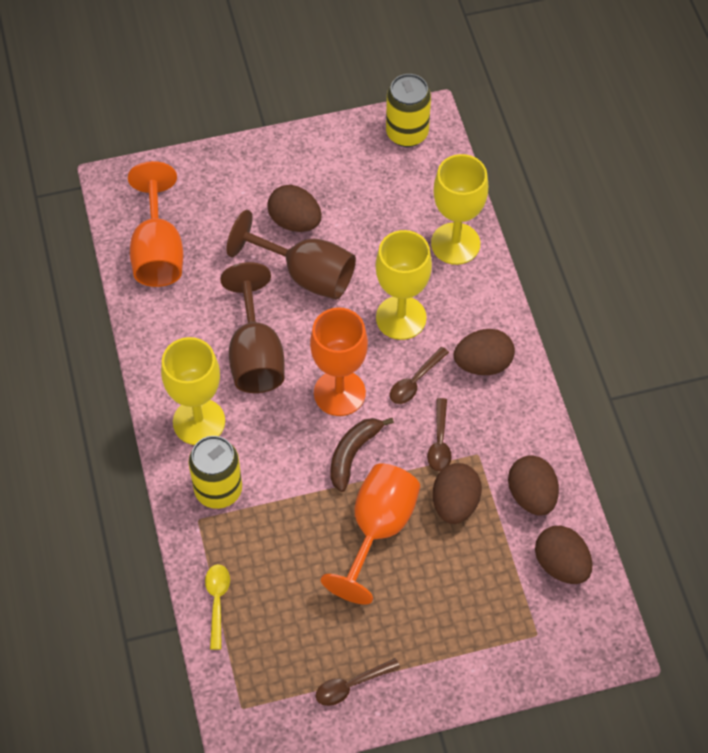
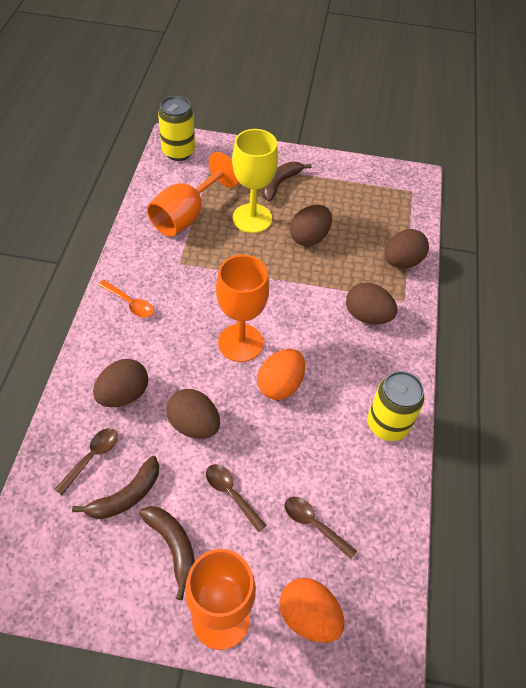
brown banana: 1 -> 3
brown goblet: 2 -> 0
orange egg: 0 -> 2
orange spoon: 0 -> 1
yellow goblet: 3 -> 1
yellow spoon: 1 -> 0

